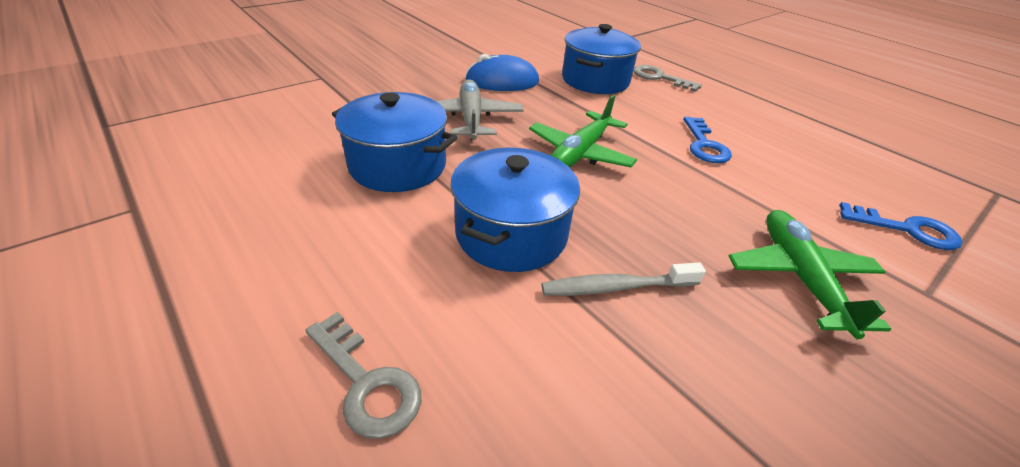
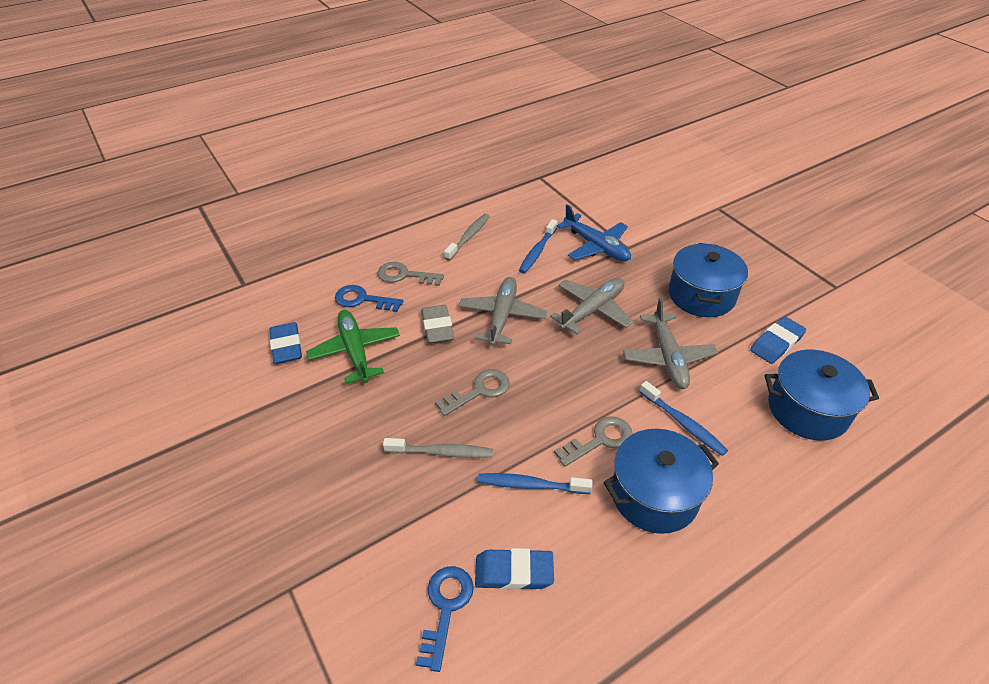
blue eraser: 0 -> 3
blue mouse: 1 -> 0
blue plane: 0 -> 1
blue toothbrush: 0 -> 3
green plane: 2 -> 1
grey eraser: 0 -> 1
grey key: 2 -> 3
grey plane: 1 -> 3
grey toothbrush: 1 -> 2

